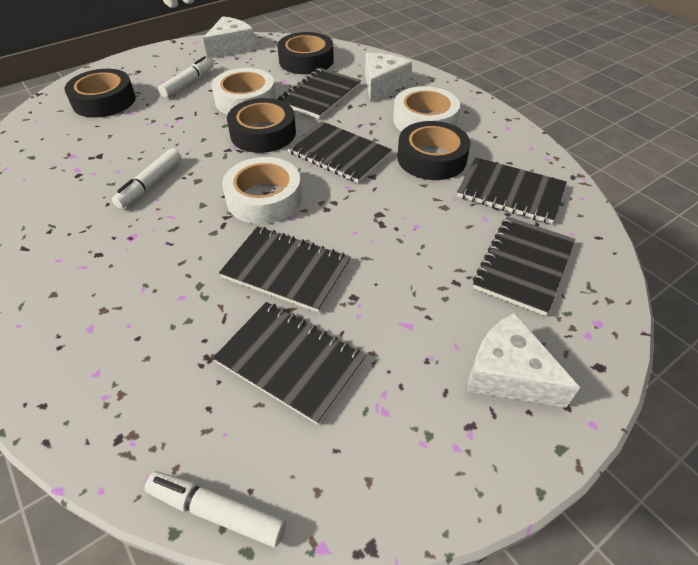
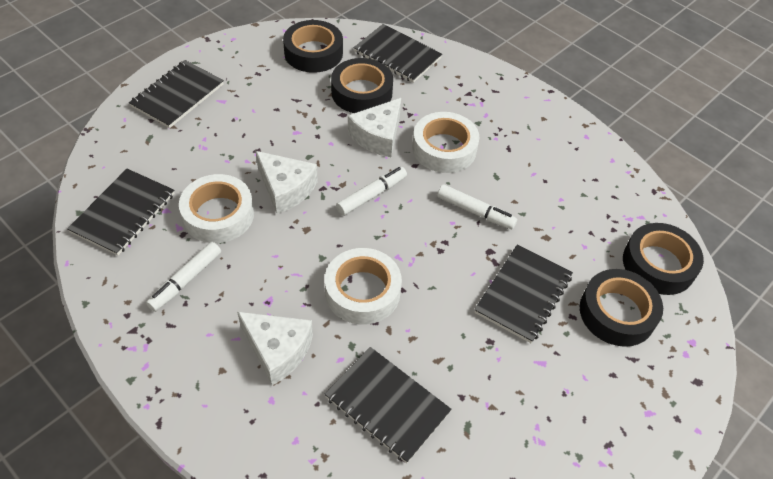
black notebook: 6 -> 5

